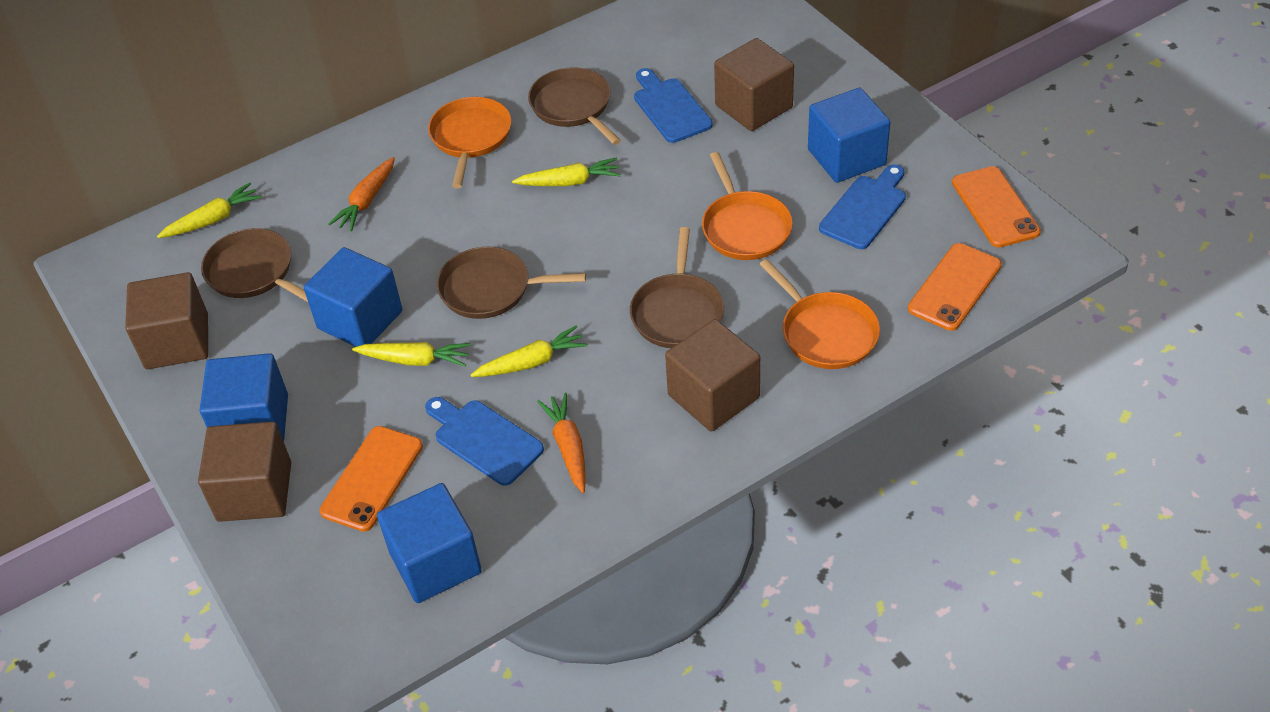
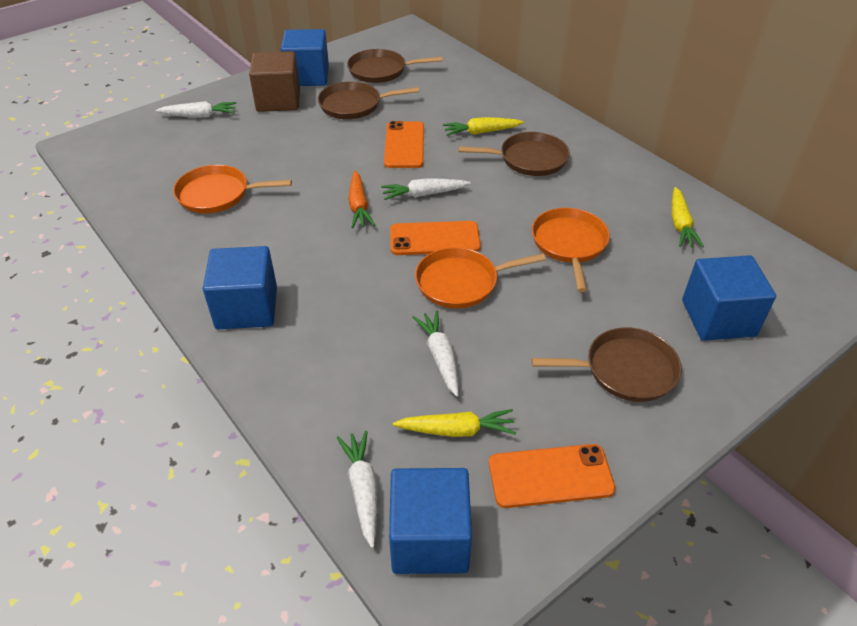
blue cutting board: 3 -> 0
brown cube: 4 -> 1
orange carrot: 2 -> 1
white carrot: 0 -> 4
yellow carrot: 4 -> 3

